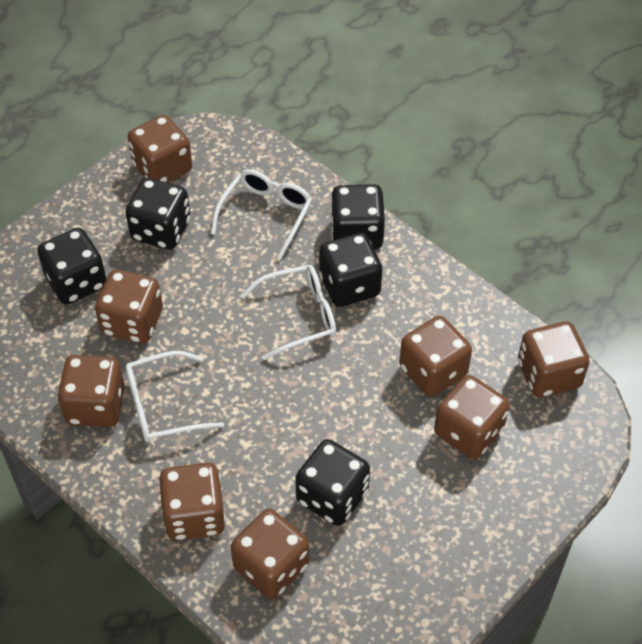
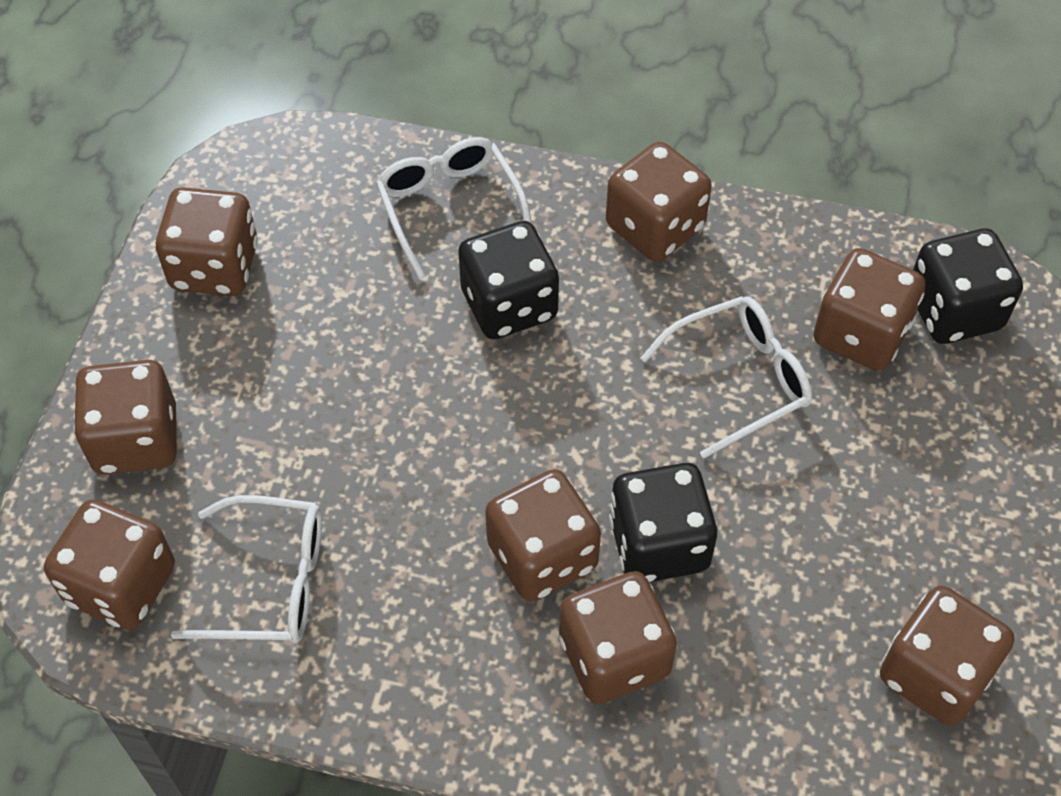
black dice: 5 -> 3

